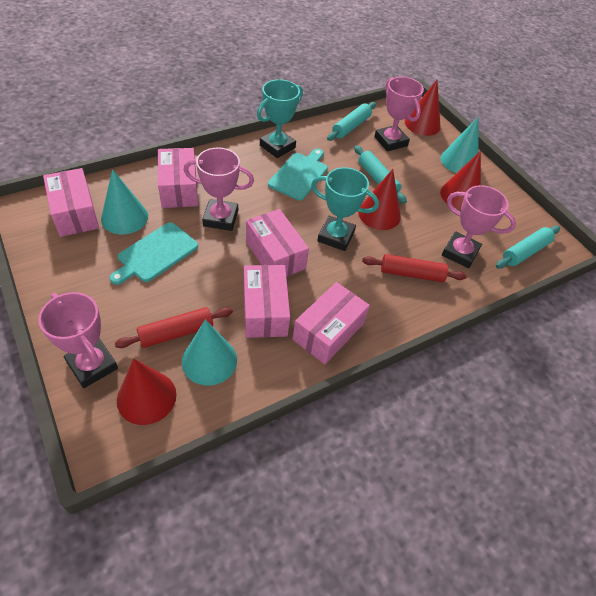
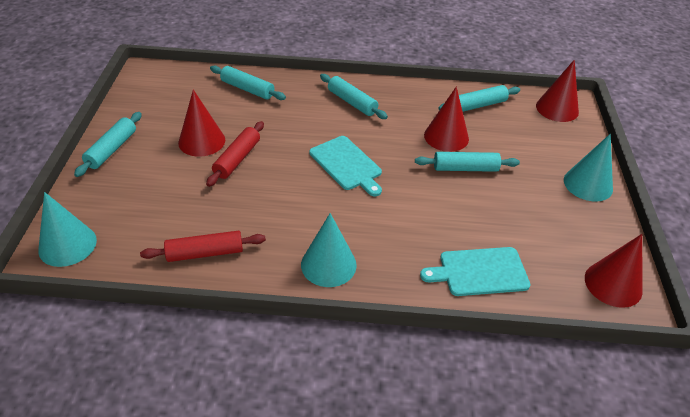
pink box: 5 -> 0
pink trophy: 4 -> 0
turquoise rolling pin: 3 -> 5
turquoise trophy: 2 -> 0

